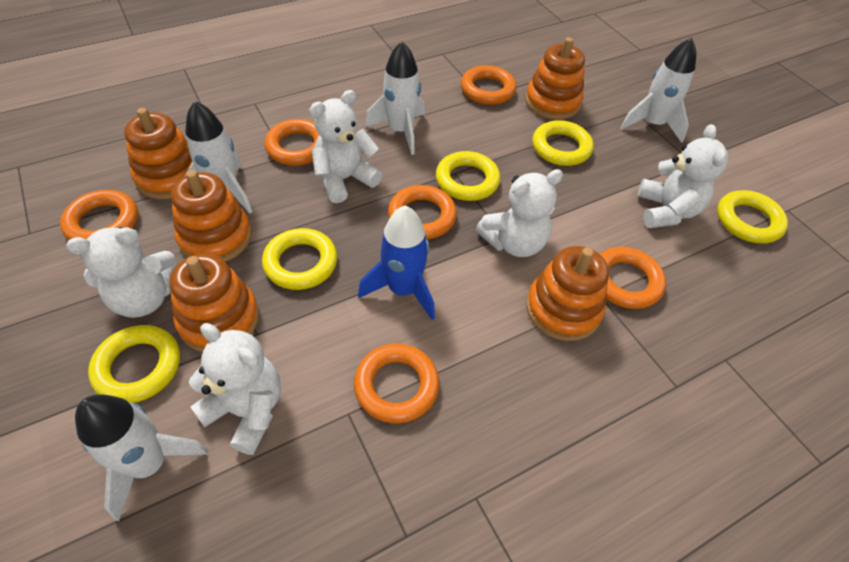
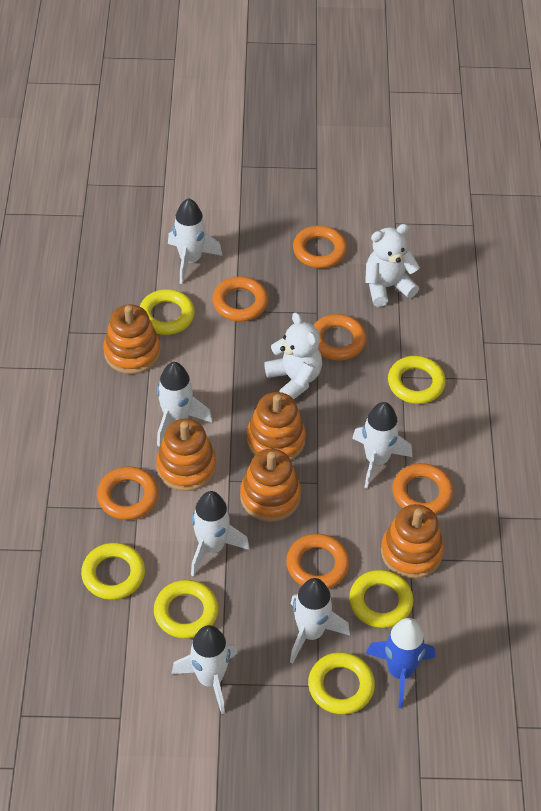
white rocket: 4 -> 6
white teddy bear: 5 -> 2
yellow ring: 5 -> 6

